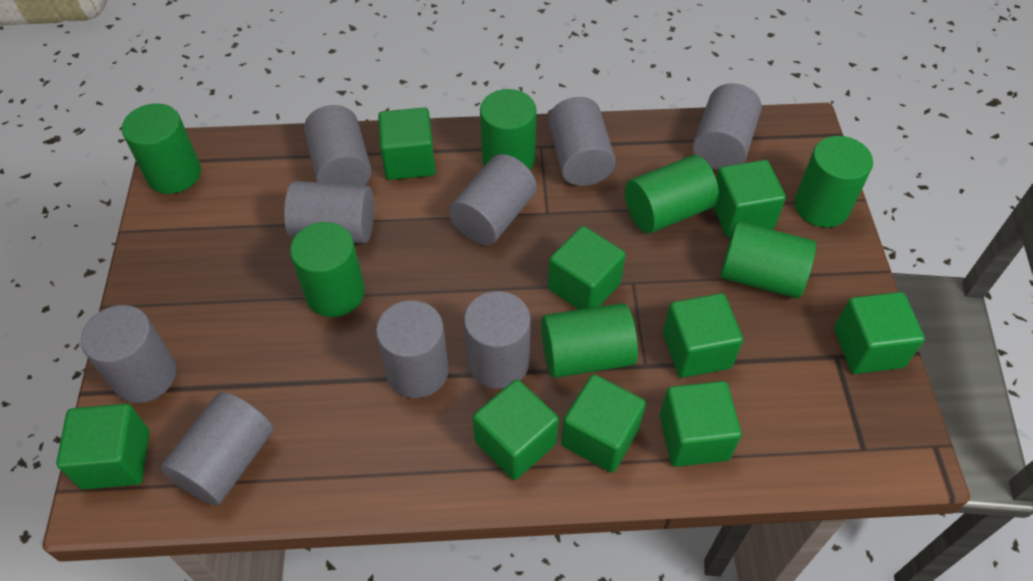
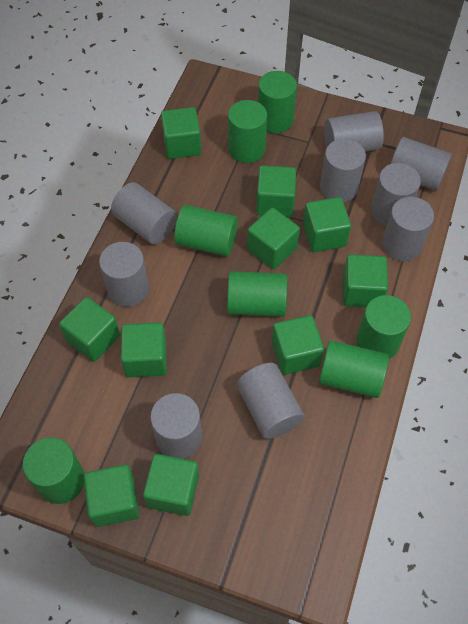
green cube: 9 -> 10

